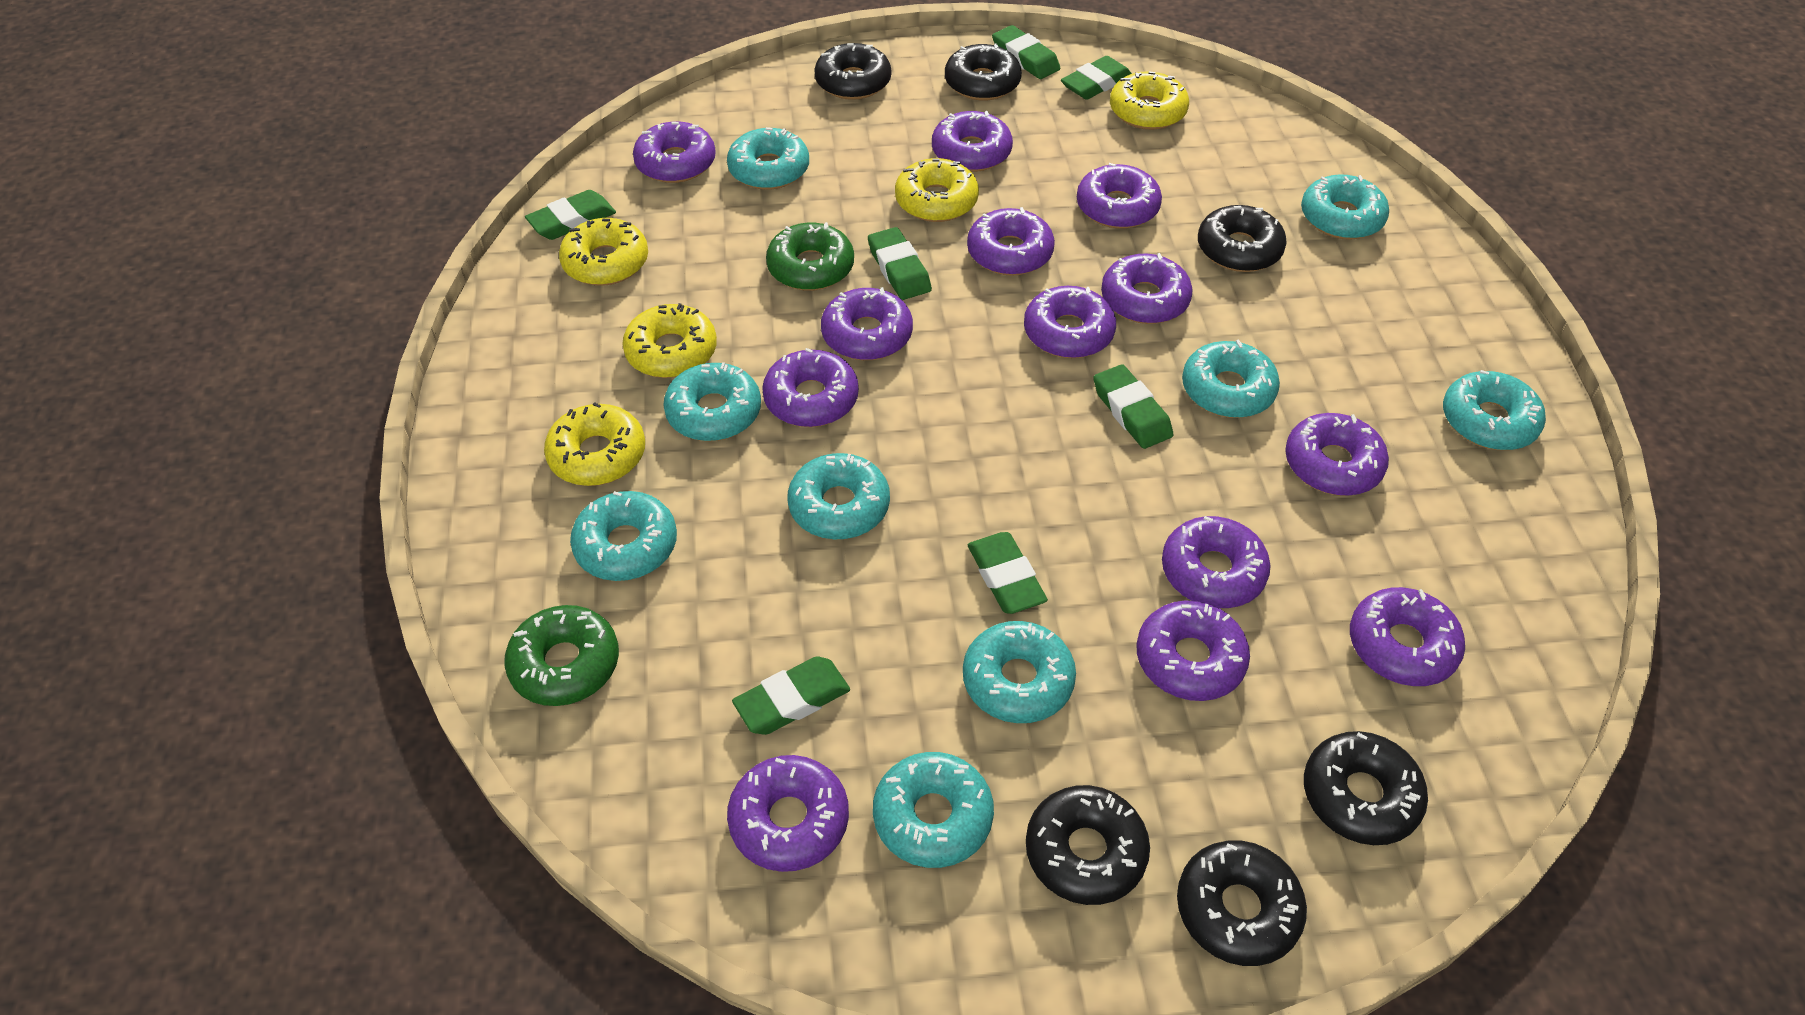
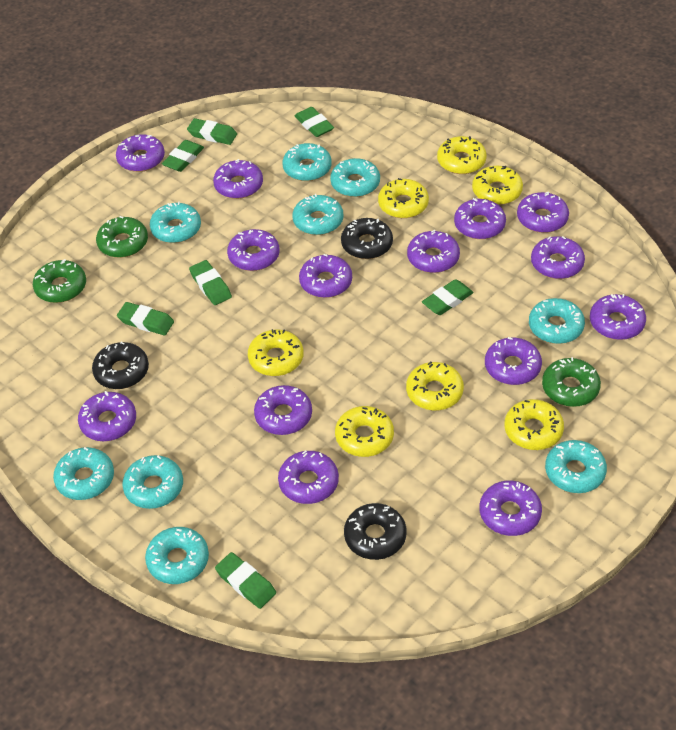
black donut: 6 -> 3
green donut: 2 -> 3
purple donut: 13 -> 14
yellow donut: 5 -> 7

